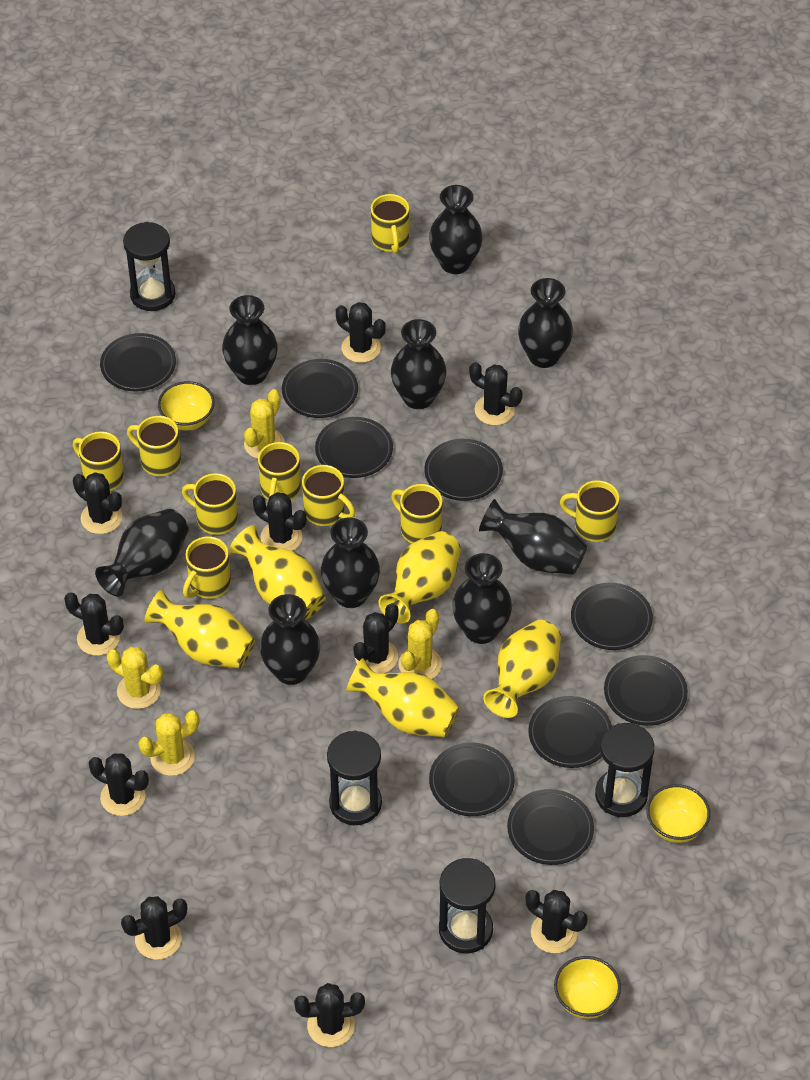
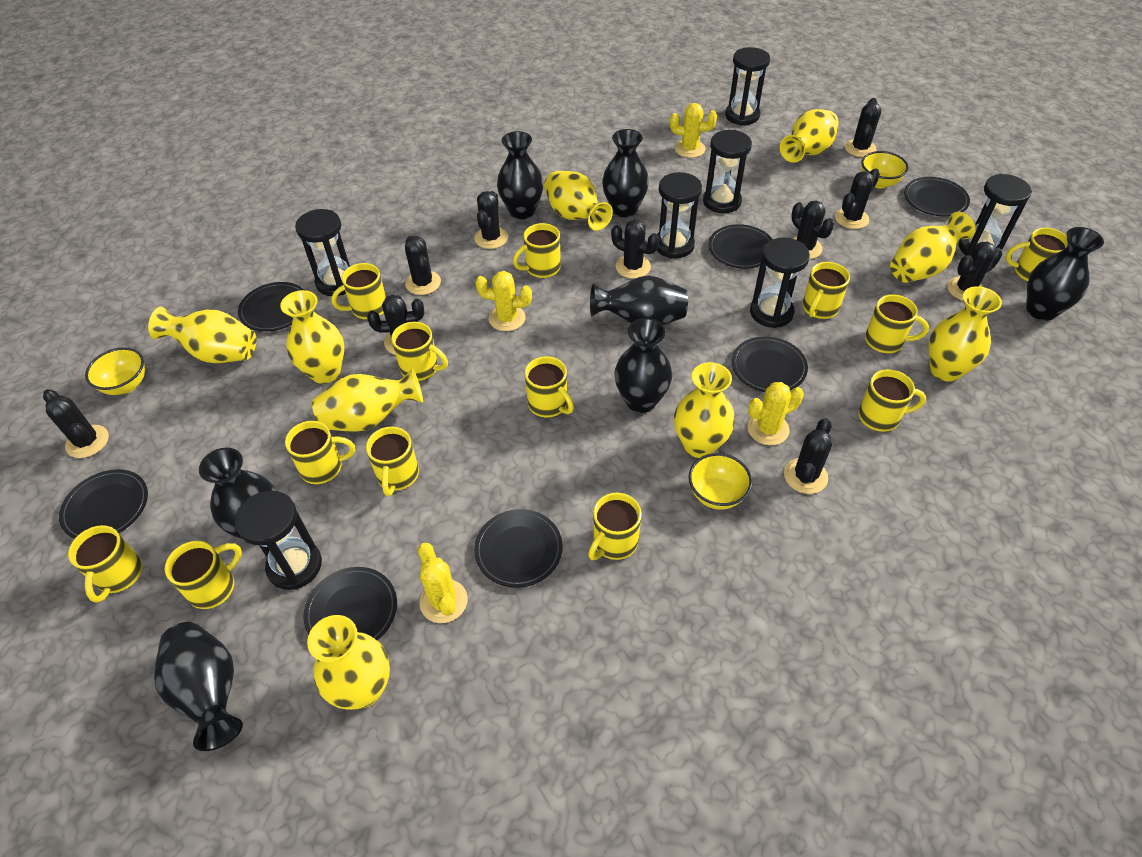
black hourglass: 4 -> 7
black plate: 9 -> 7
black vase: 9 -> 7
yellow mug: 9 -> 13
yellow vase: 5 -> 9

